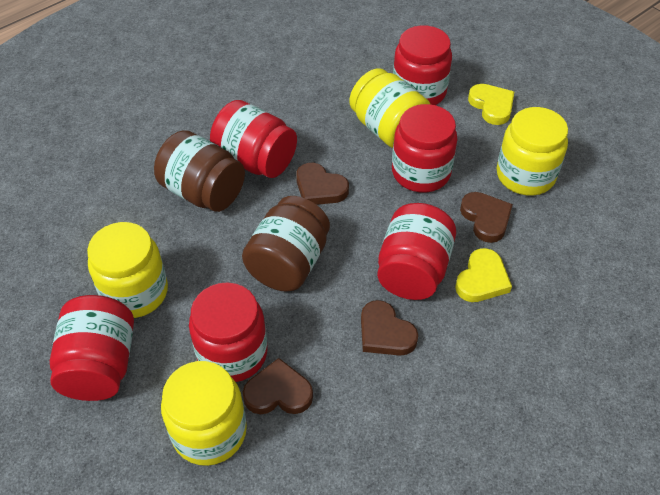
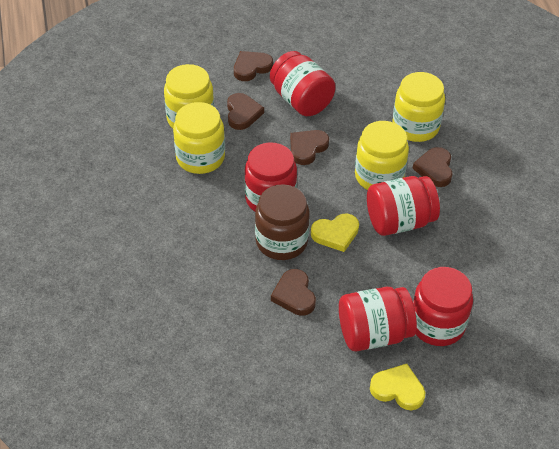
brown heart: 4 -> 5
brown jar: 2 -> 1
red jar: 6 -> 5

